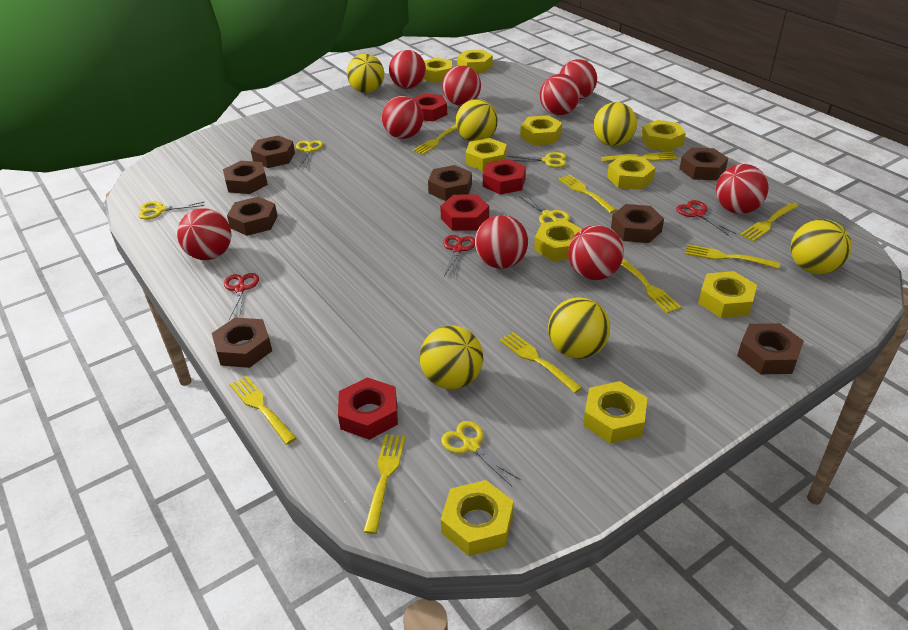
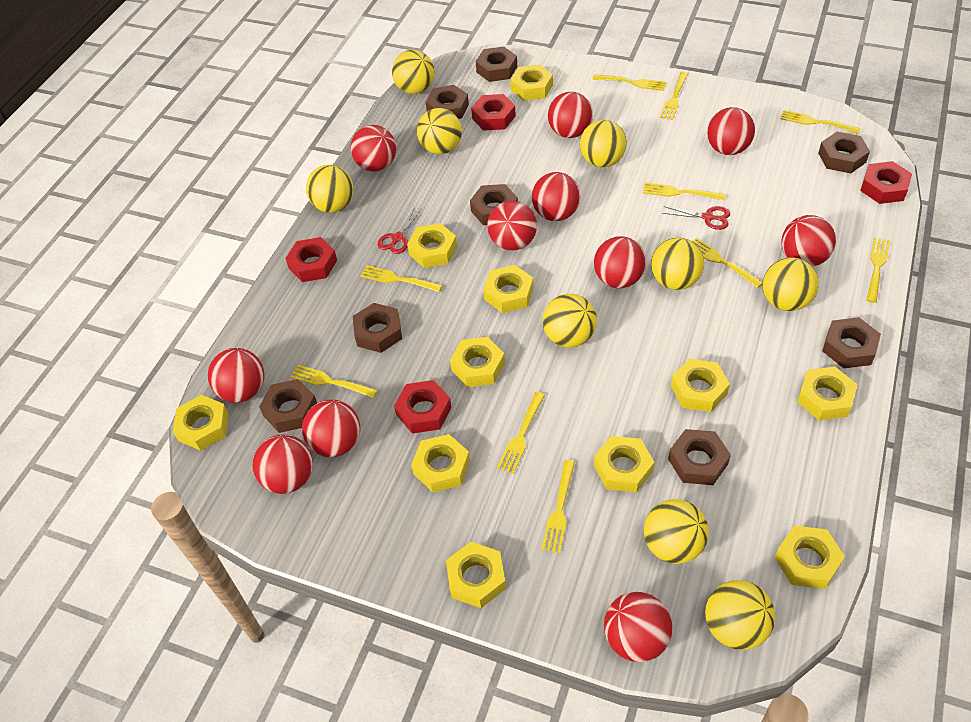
red ball: 9 -> 11
red scissors: 3 -> 2
yellow ball: 6 -> 9
yellow fork: 9 -> 10
yellow nut: 10 -> 11
yellow scissors: 5 -> 0

